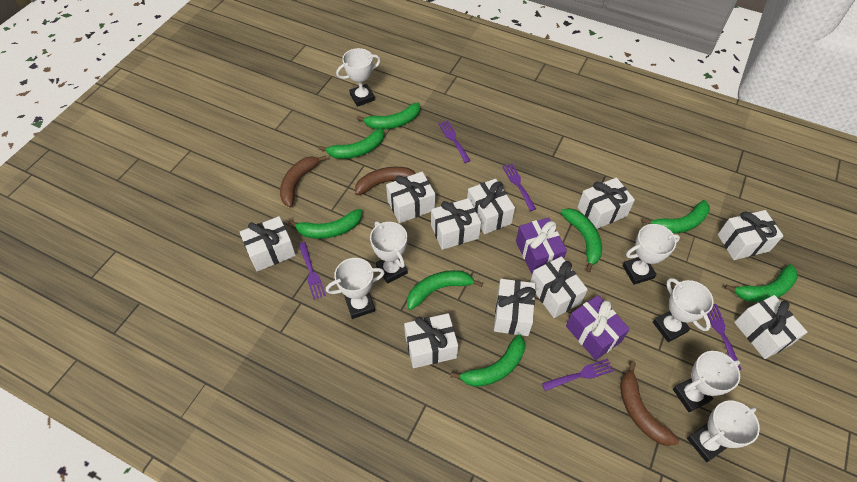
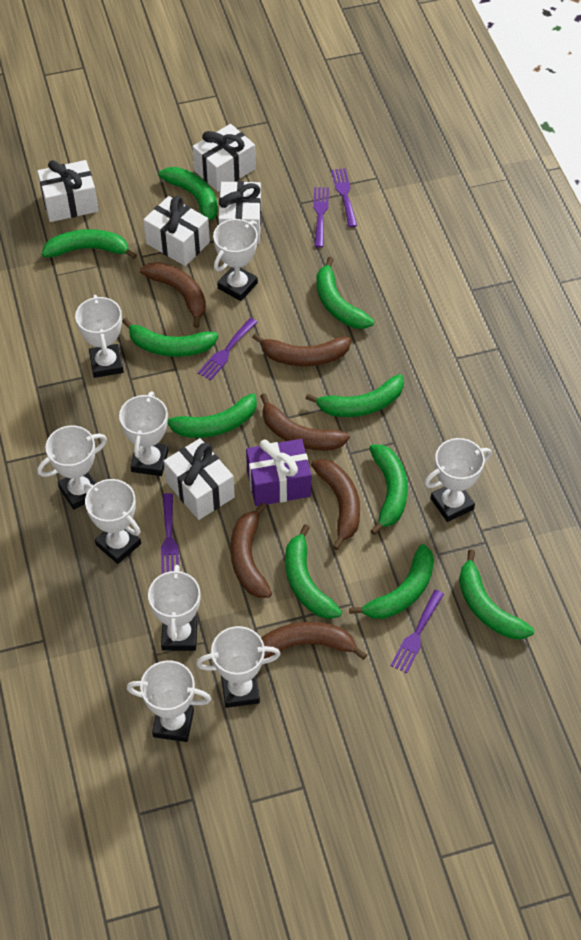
brown banana: 3 -> 6
green banana: 8 -> 10
purple gift: 2 -> 1
white gift: 10 -> 5
white trophy: 7 -> 9

